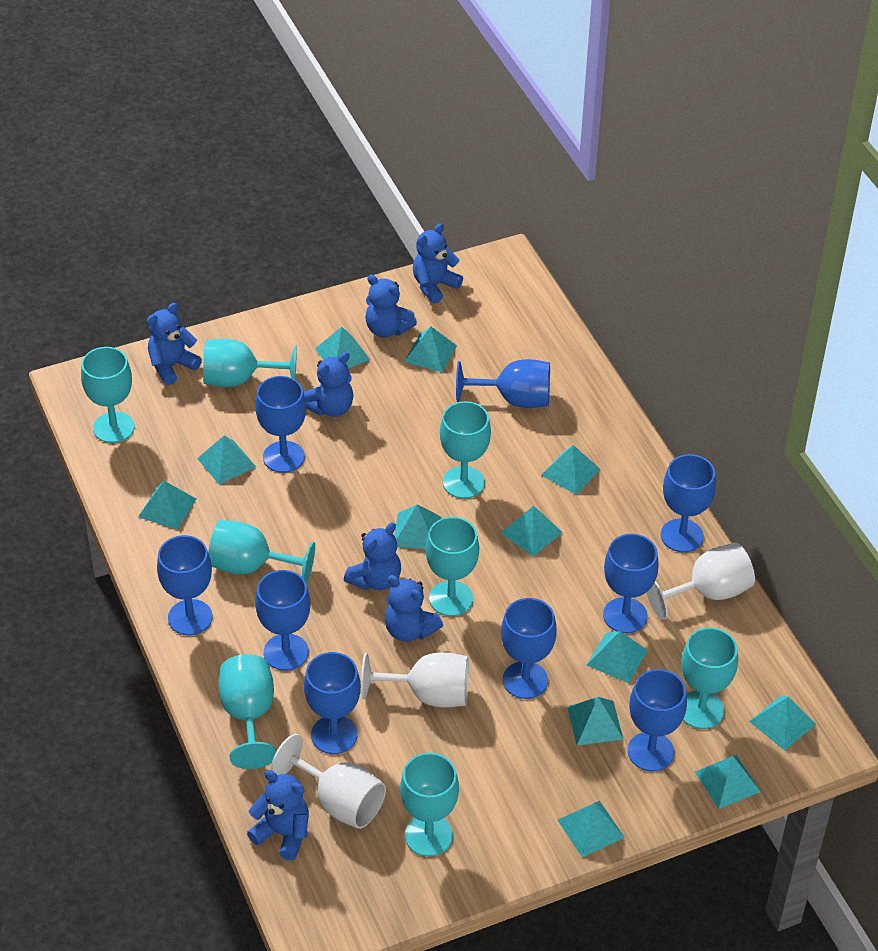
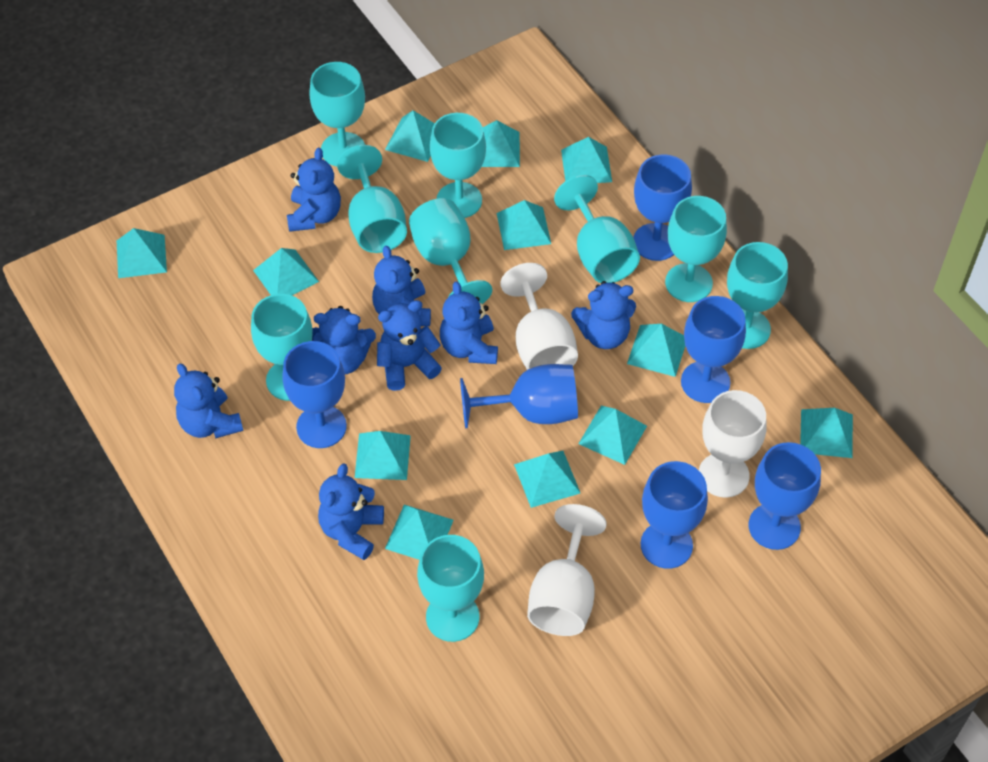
blue goblet: 9 -> 6
blue teddy bear: 7 -> 8
turquoise goblet: 8 -> 9

